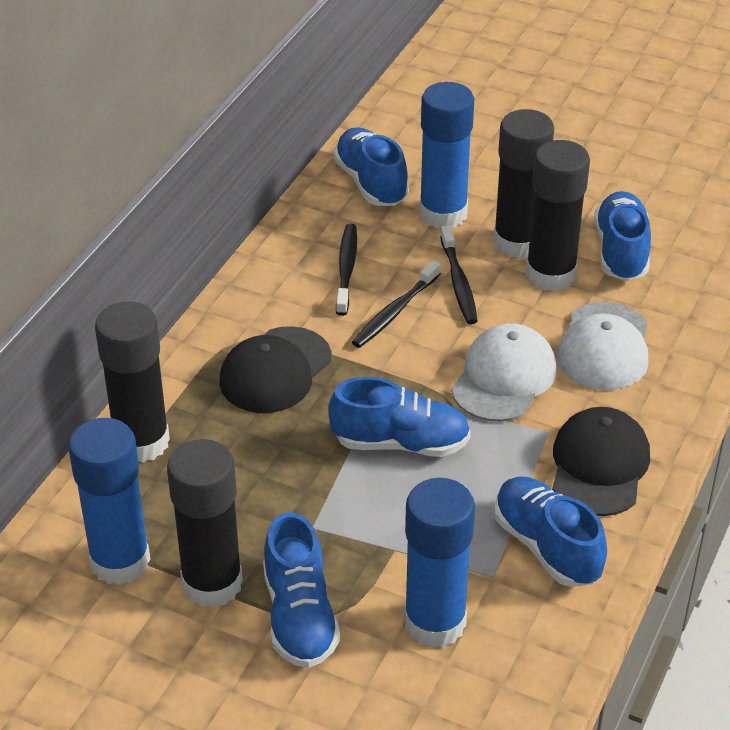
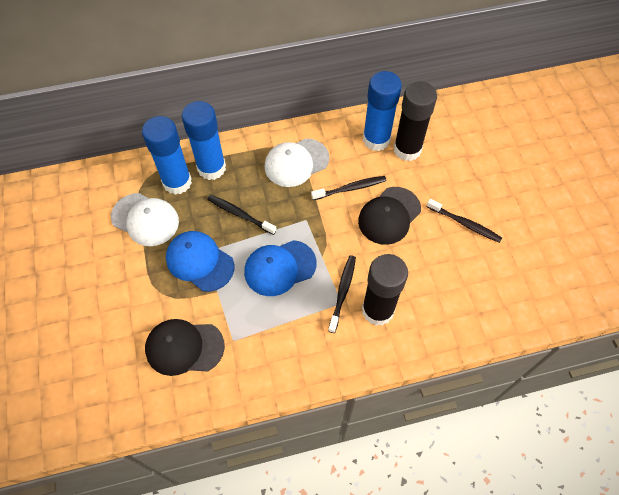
black glue stick: 4 -> 2
black toothbrush: 3 -> 4
blue cap: 0 -> 2
blue shoe: 5 -> 0

